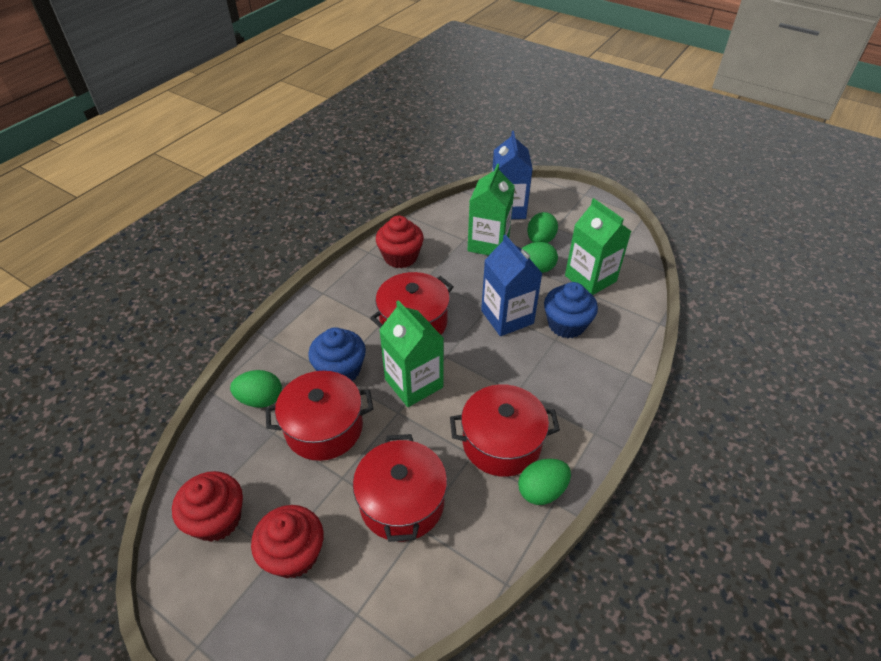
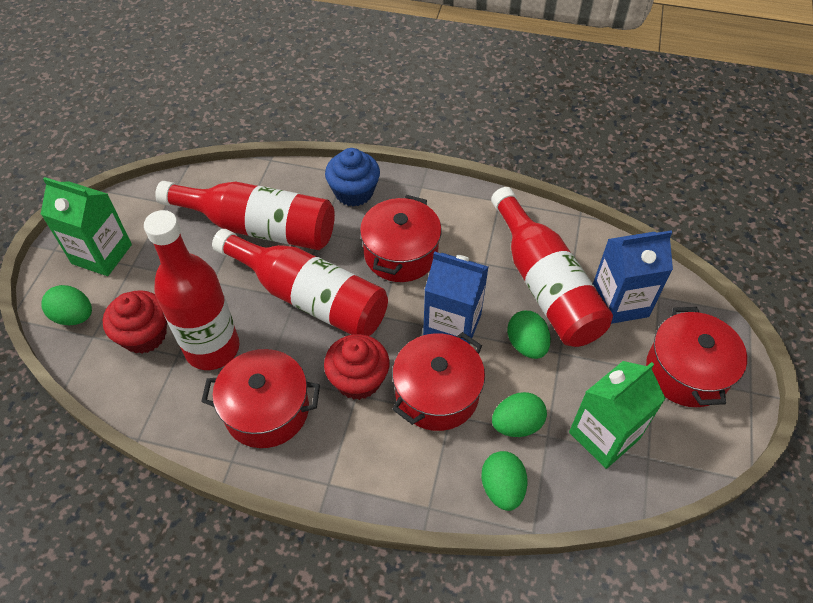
blue cupcake: 2 -> 1
green carton: 3 -> 2
red bottle: 0 -> 4
red cupcake: 3 -> 2

